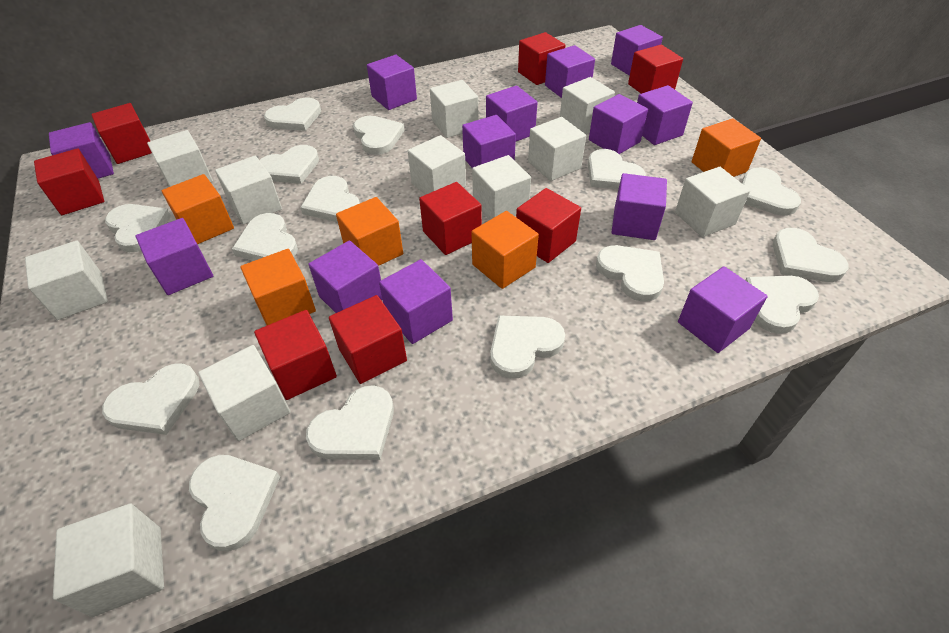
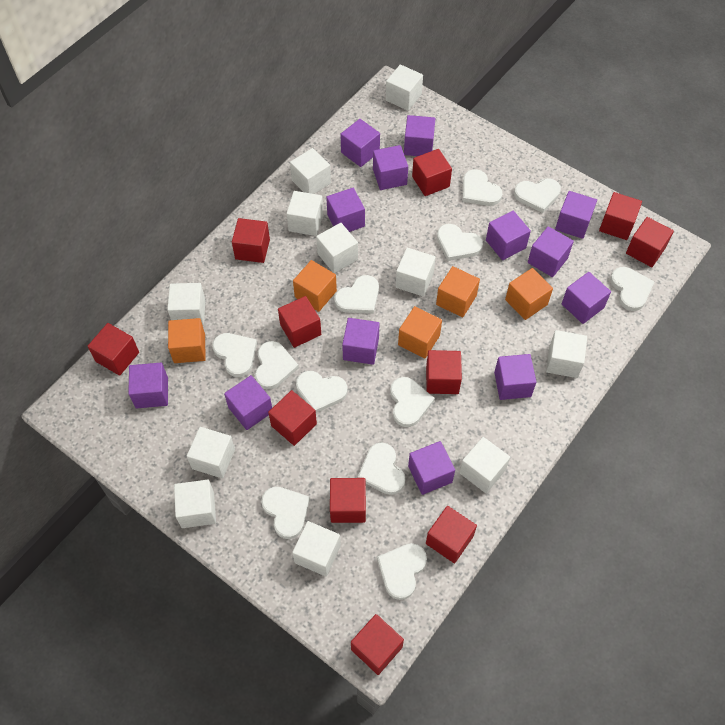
red cube: 8 -> 11
white heart: 15 -> 12

